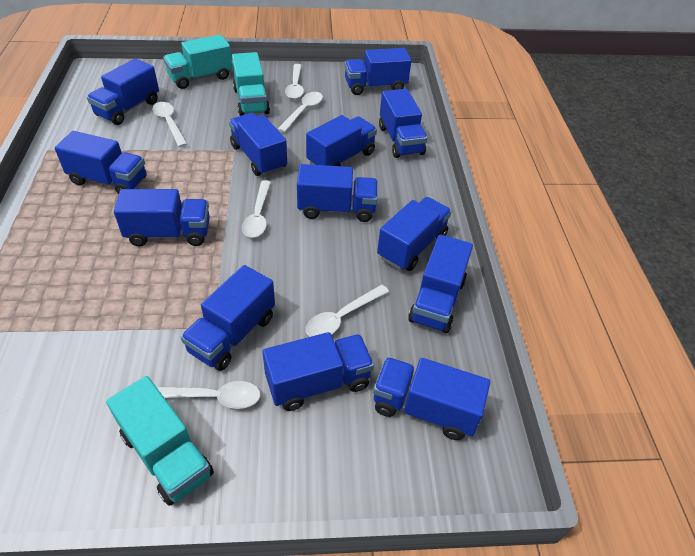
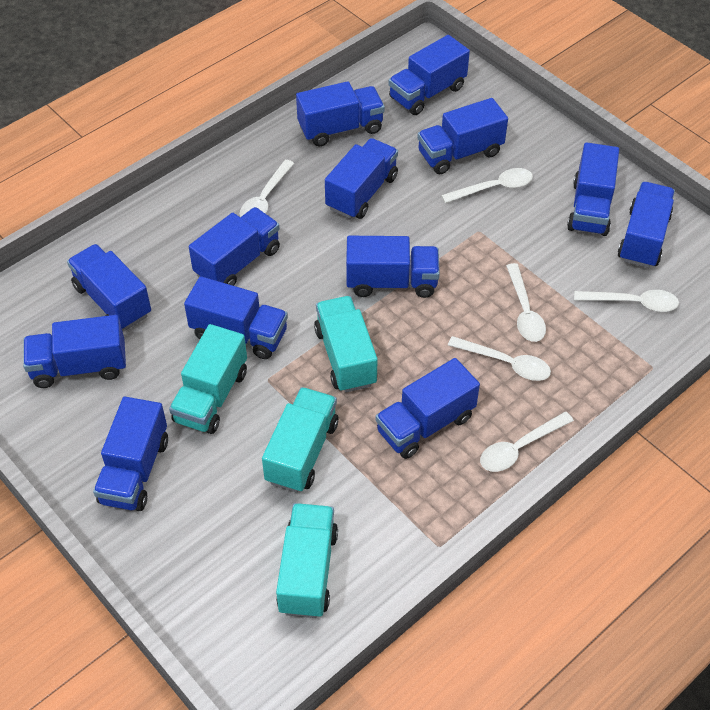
turquoise truck: 3 -> 4

